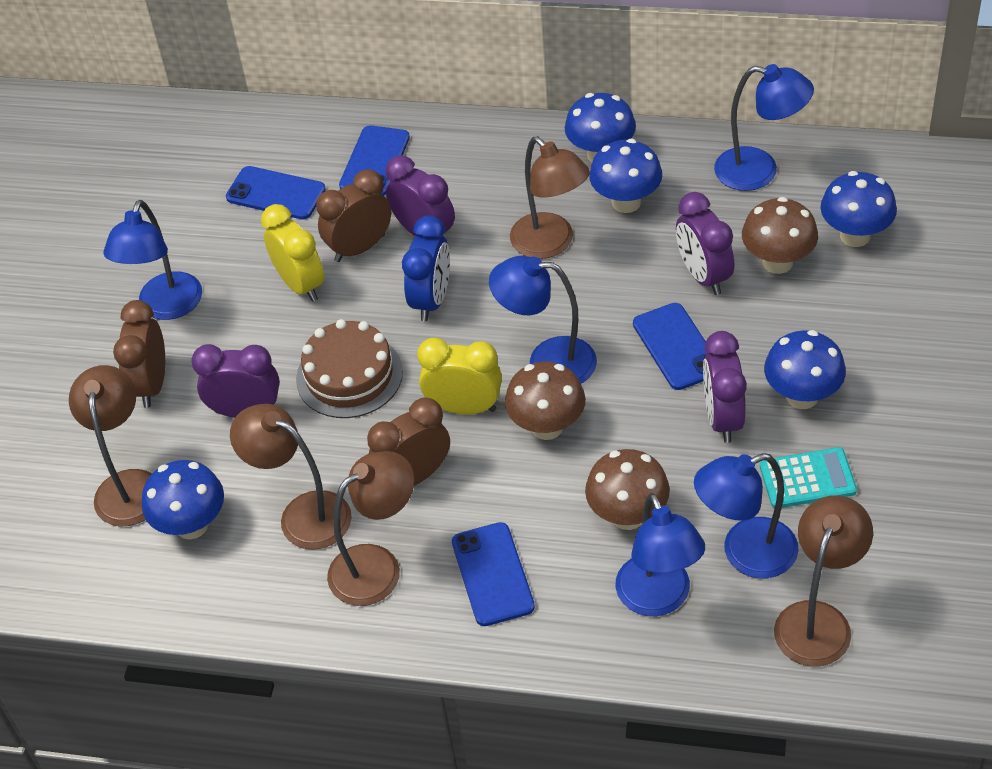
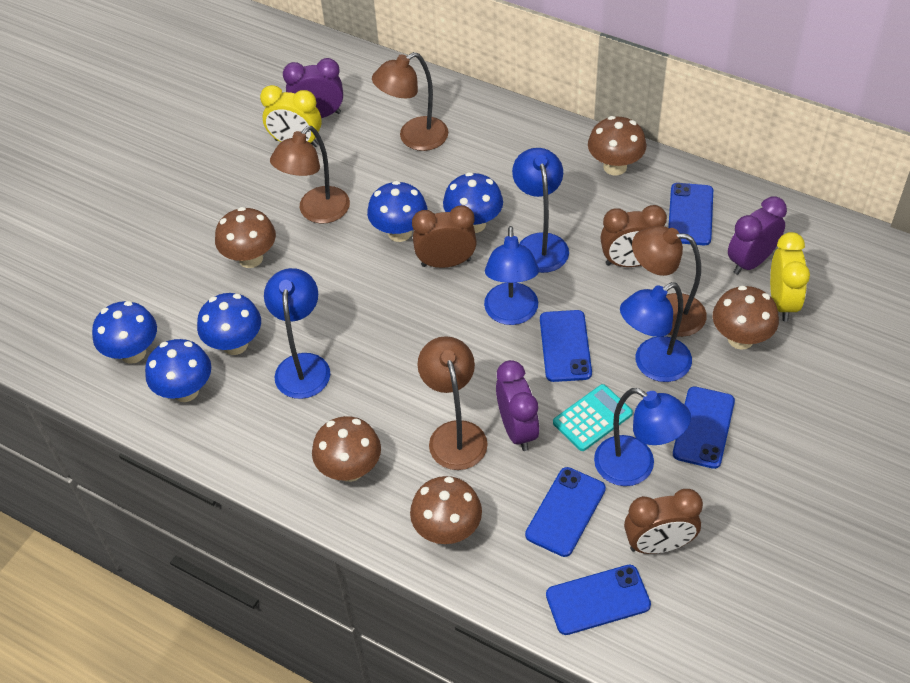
blue clock: 1 -> 0
blue phone: 4 -> 5
brown cake: 1 -> 0
brown lamp: 5 -> 4
brown mushroom: 3 -> 5
purple clock: 4 -> 3

